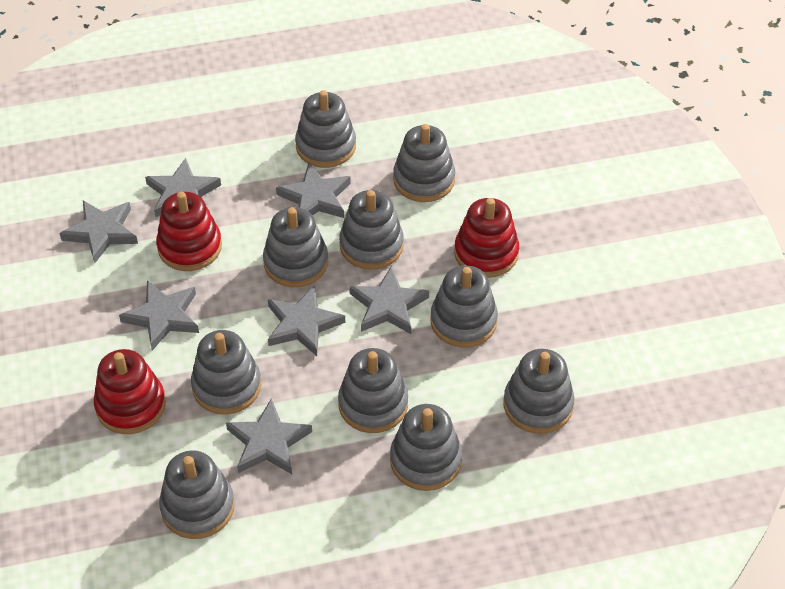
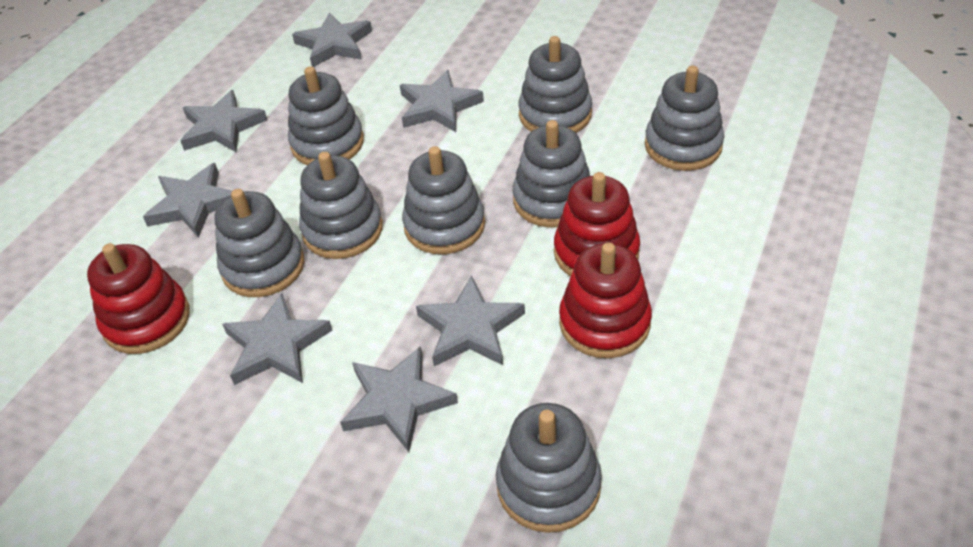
grey stacking toy: 10 -> 8

